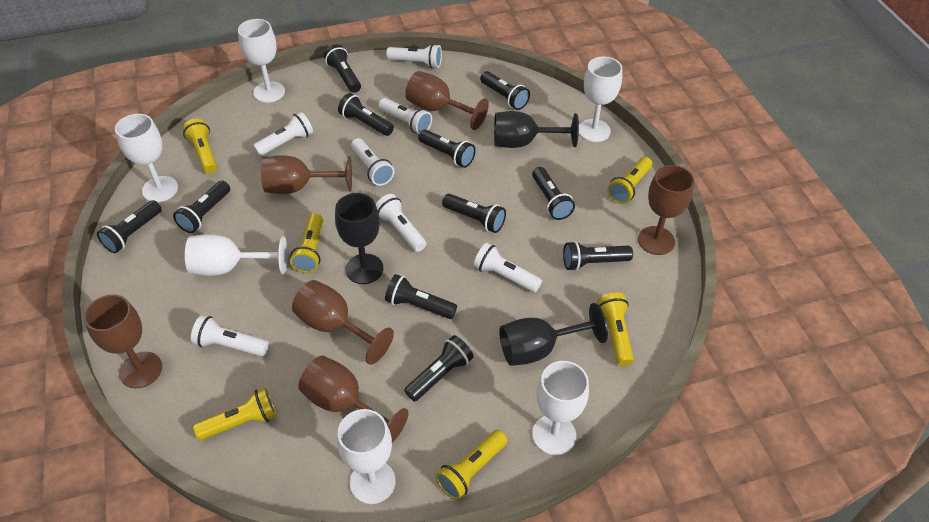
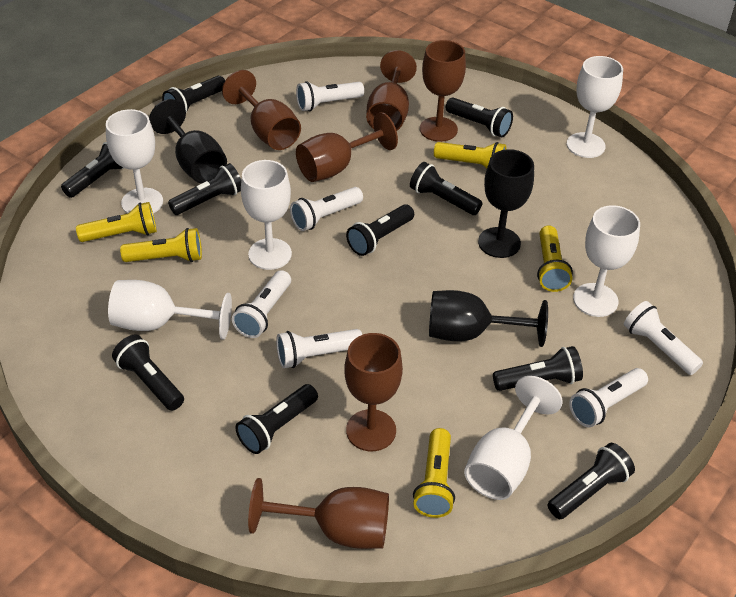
black flashlight: 11 -> 10
white flashlight: 7 -> 6
yellow flashlight: 6 -> 5

